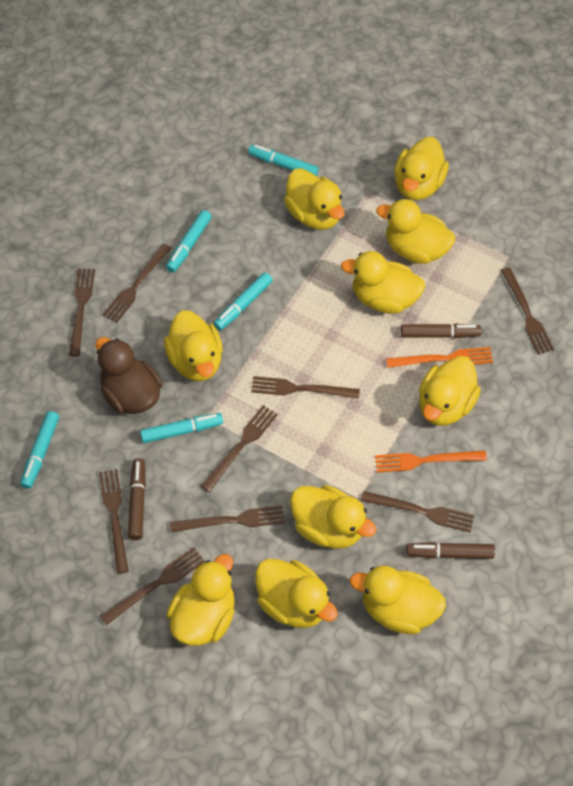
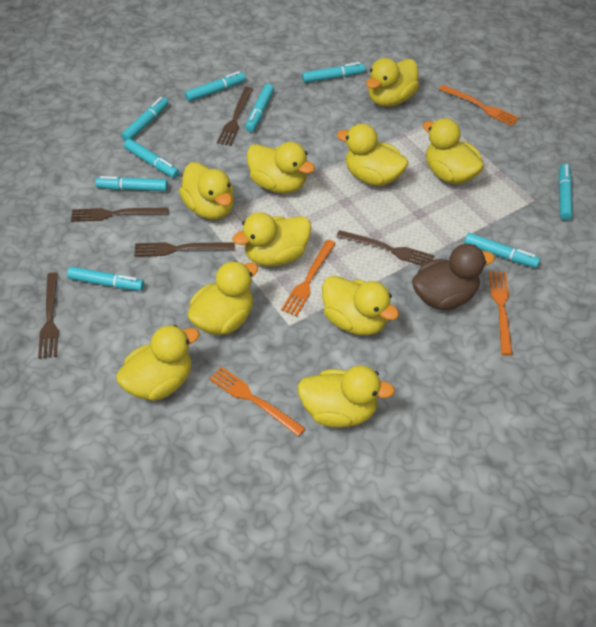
brown fork: 9 -> 5
brown marker: 3 -> 0
orange fork: 2 -> 4
turquoise marker: 5 -> 9

